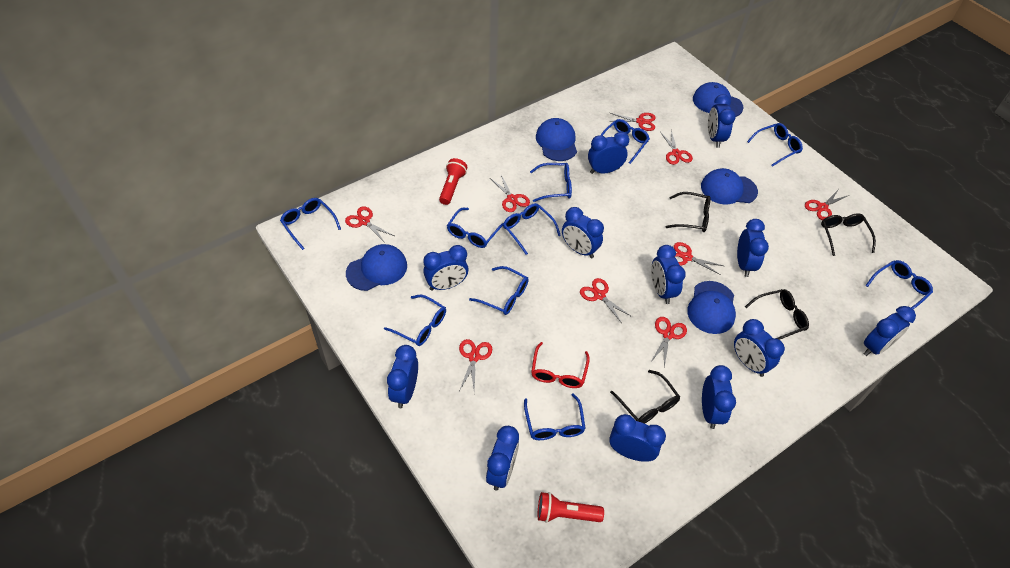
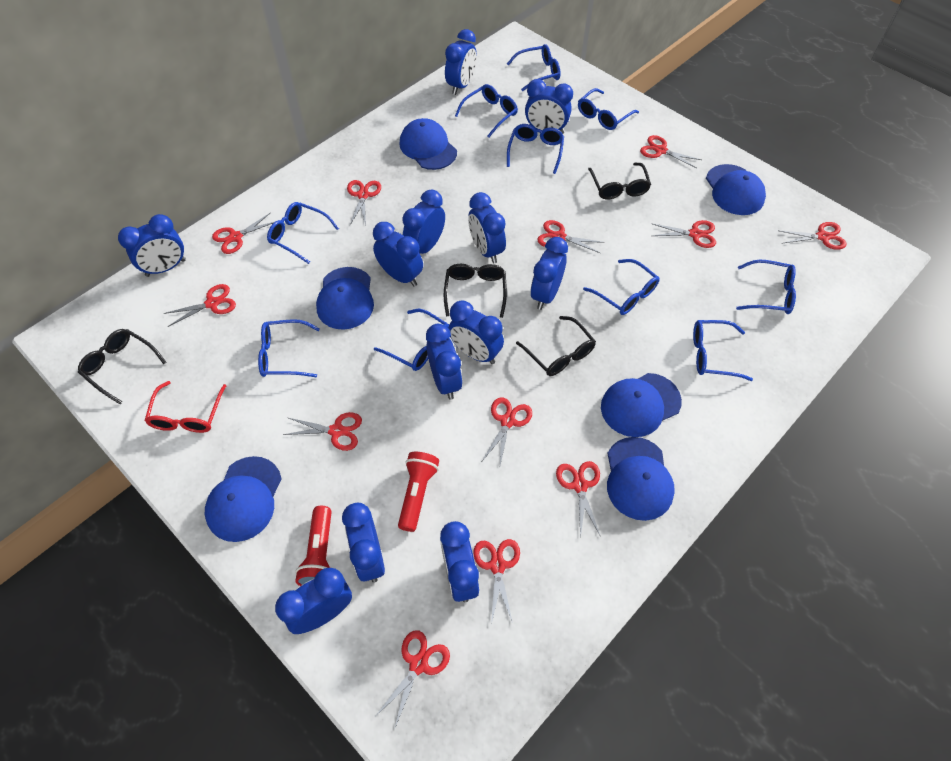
blue cap: 5 -> 6
red scissors: 9 -> 12

